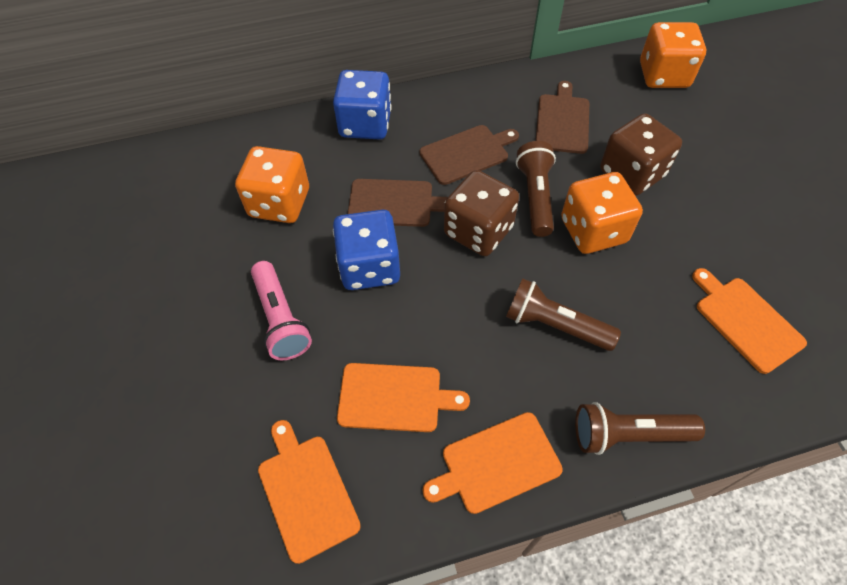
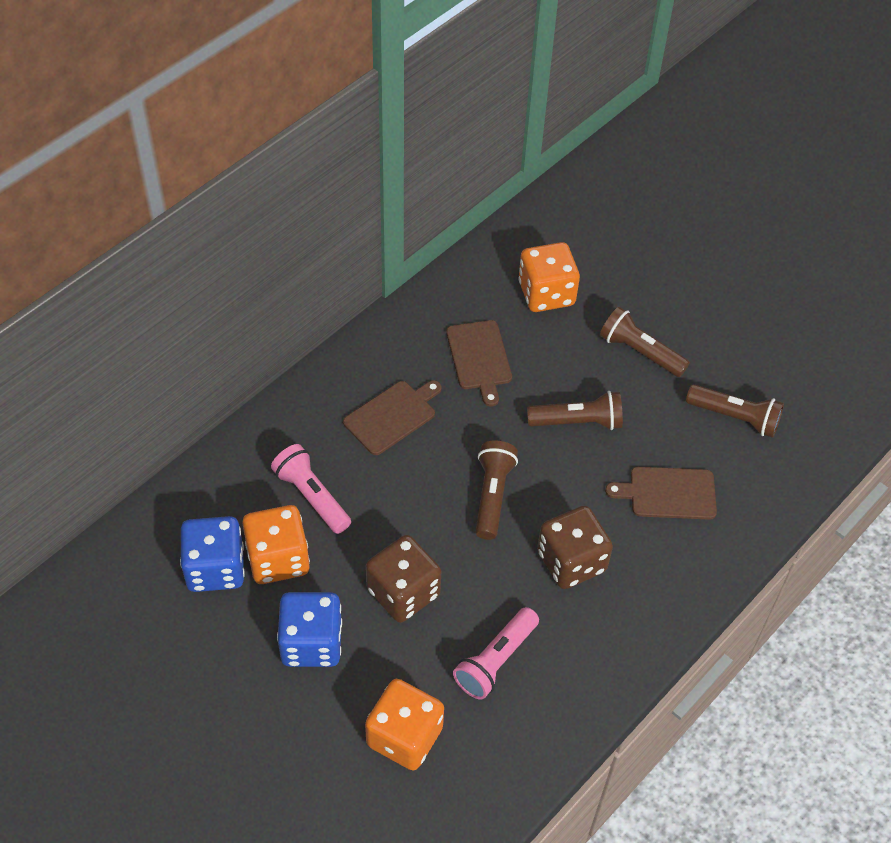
brown flashlight: 3 -> 4
orange cutting board: 4 -> 0
pink flashlight: 1 -> 2

